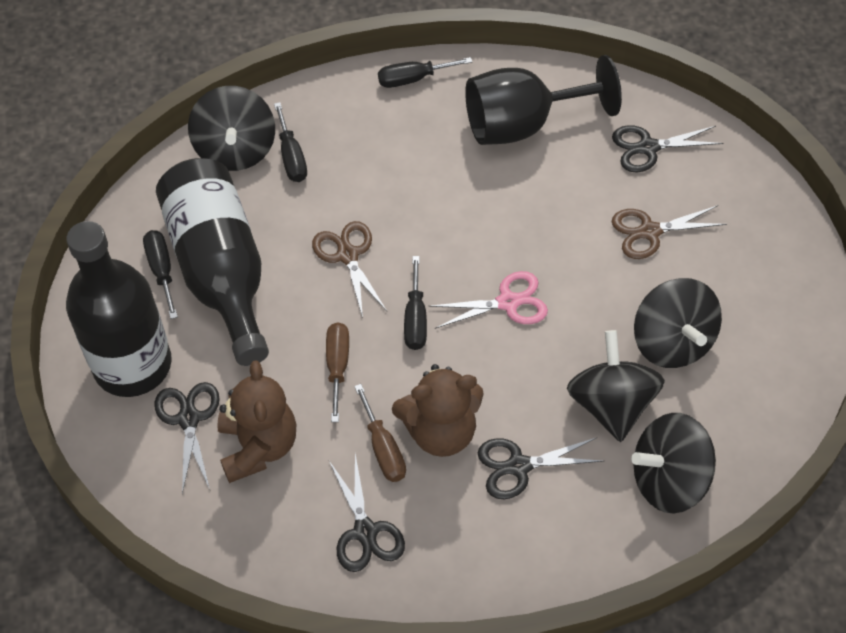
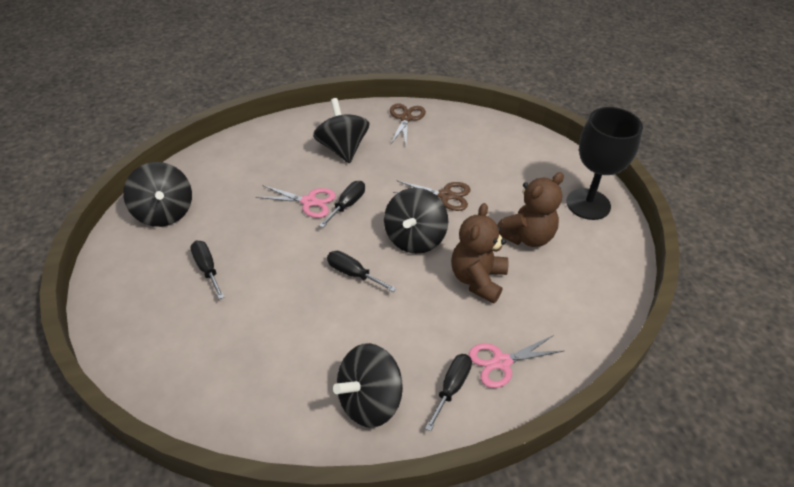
black bottle: 2 -> 0
black scissors: 4 -> 0
brown screwdriver: 2 -> 0
pink scissors: 1 -> 2

